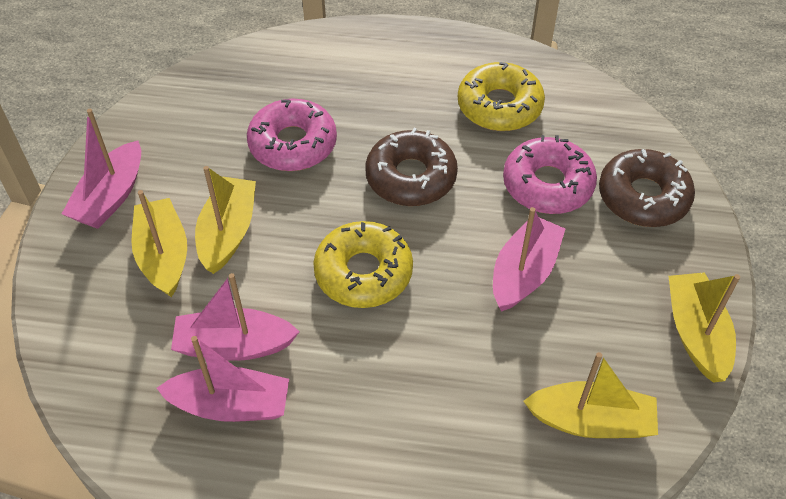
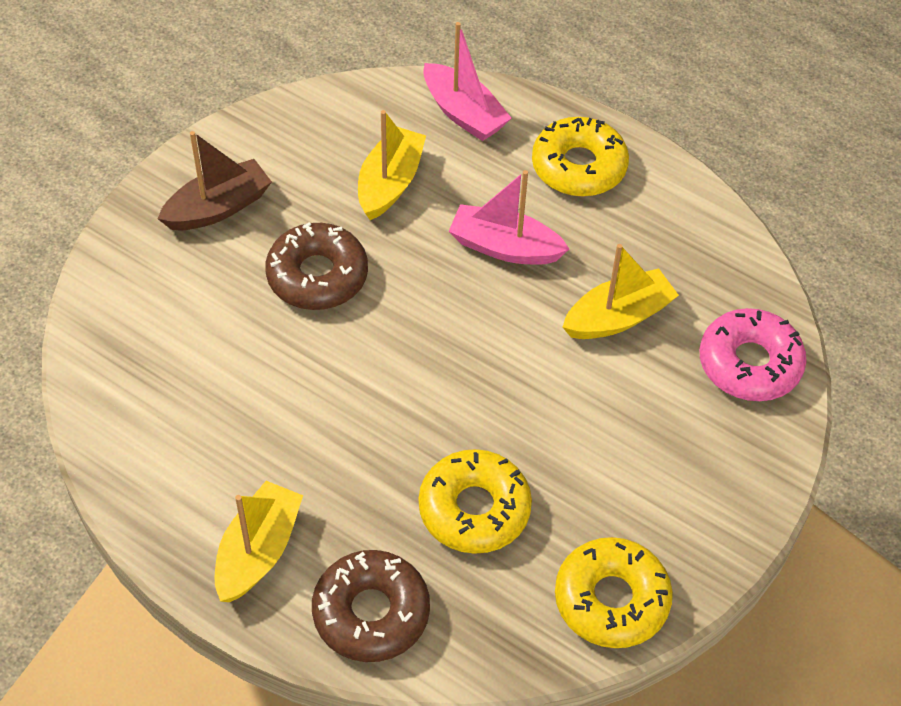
brown boat: 0 -> 1
pink boat: 4 -> 2
pink donut: 2 -> 1
yellow boat: 4 -> 3
yellow donut: 2 -> 3

